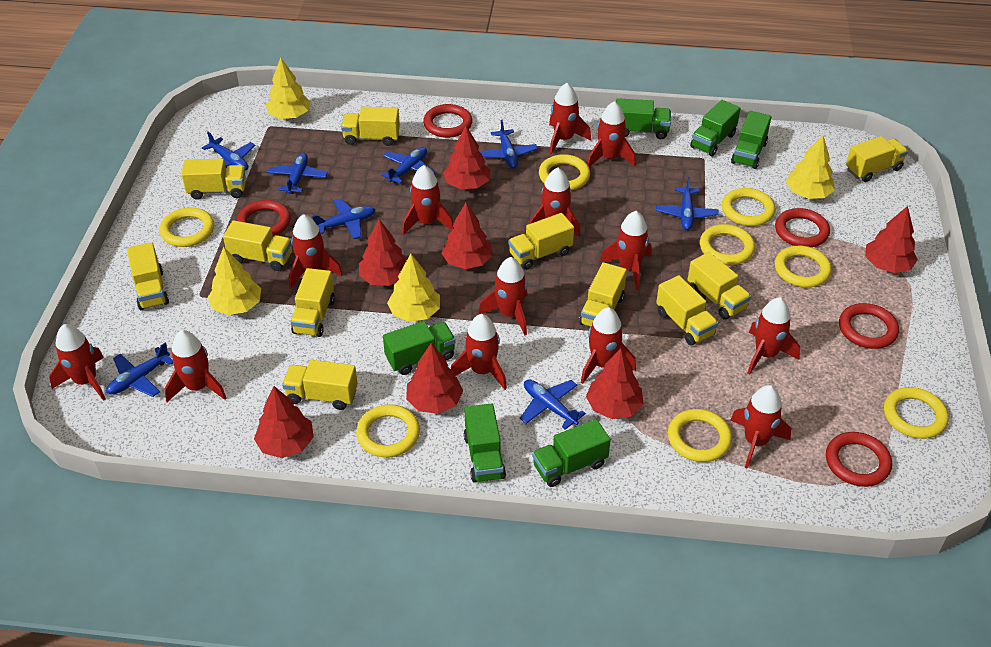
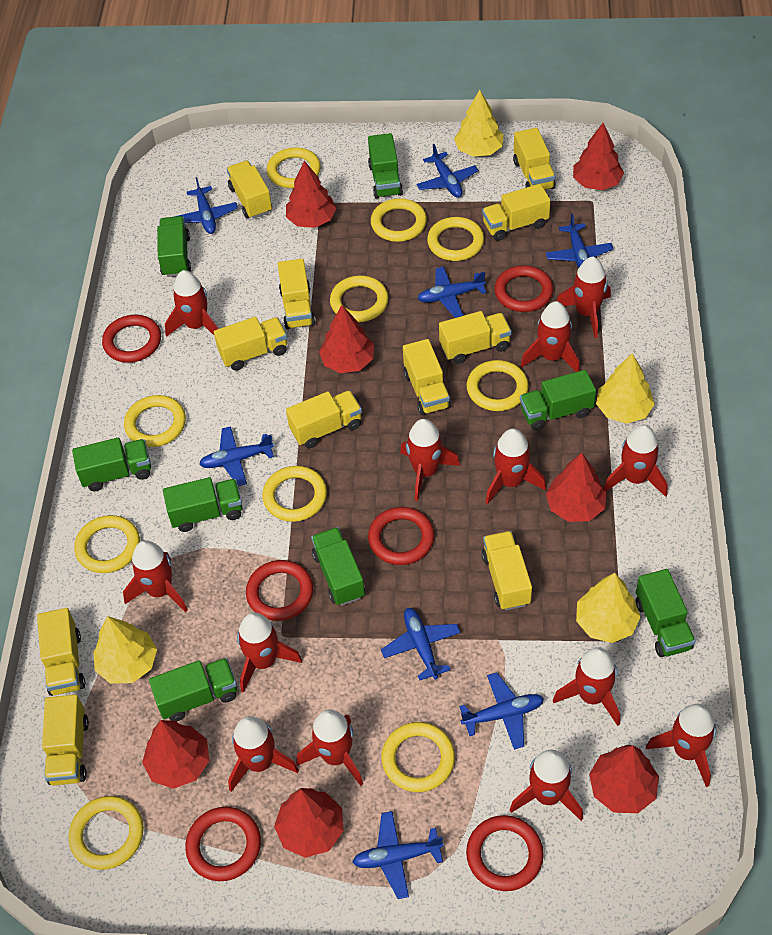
green truck: 6 -> 8
red ring: 5 -> 6
yellow ring: 8 -> 10

